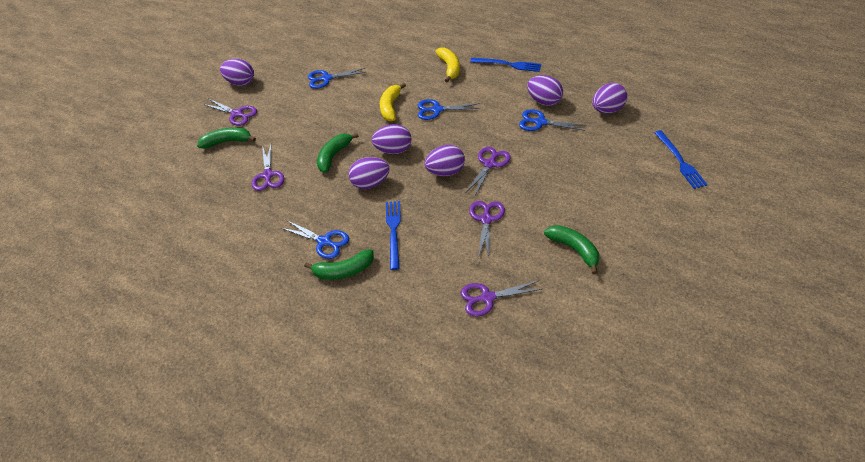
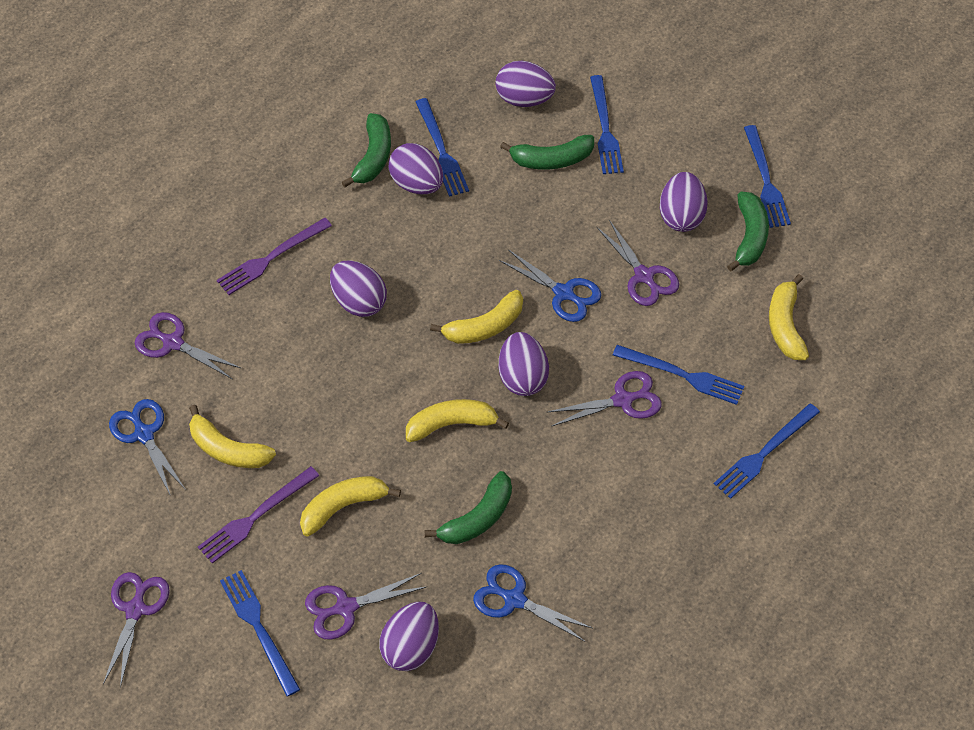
blue fork: 3 -> 6
blue scissors: 4 -> 3
purple fork: 0 -> 2
yellow banana: 2 -> 5

